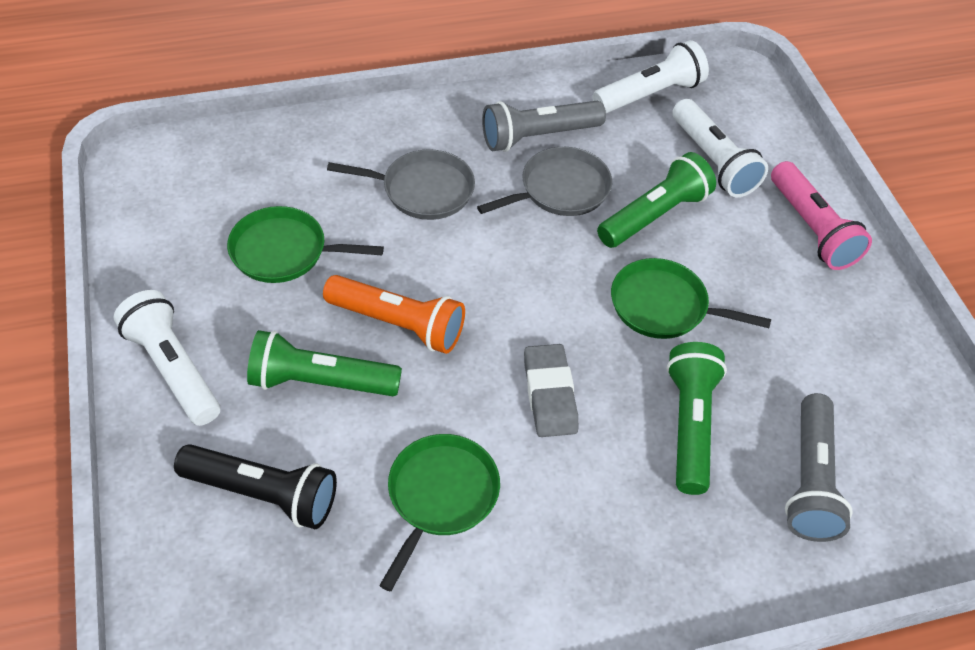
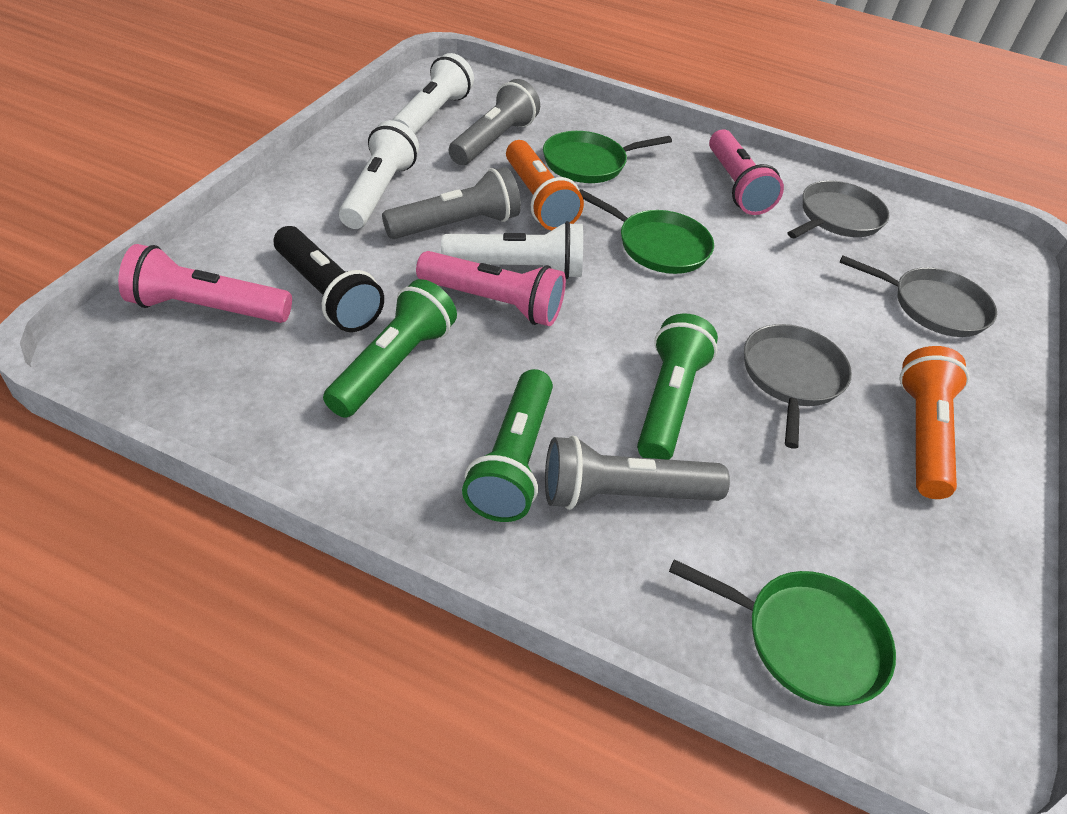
grey eraser: 1 -> 0
grey flashlight: 2 -> 3
grey pan: 2 -> 3
orange flashlight: 1 -> 2
pink flashlight: 1 -> 3

